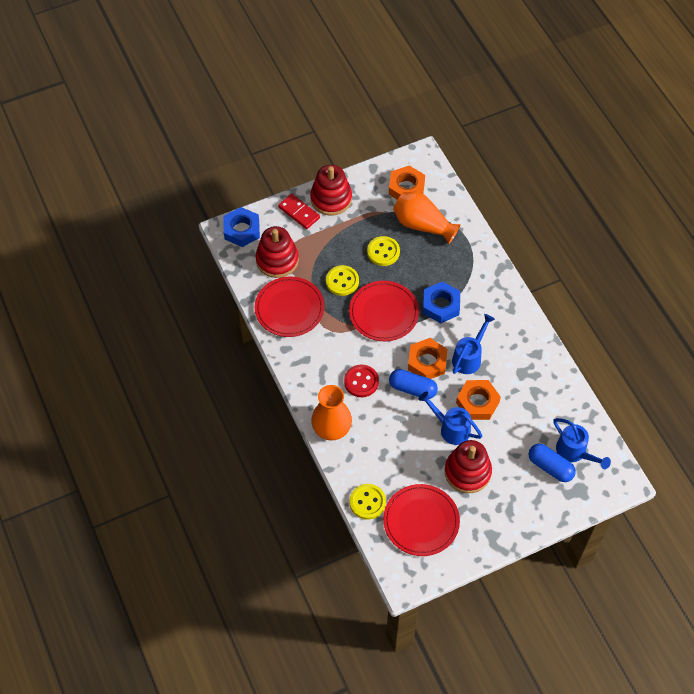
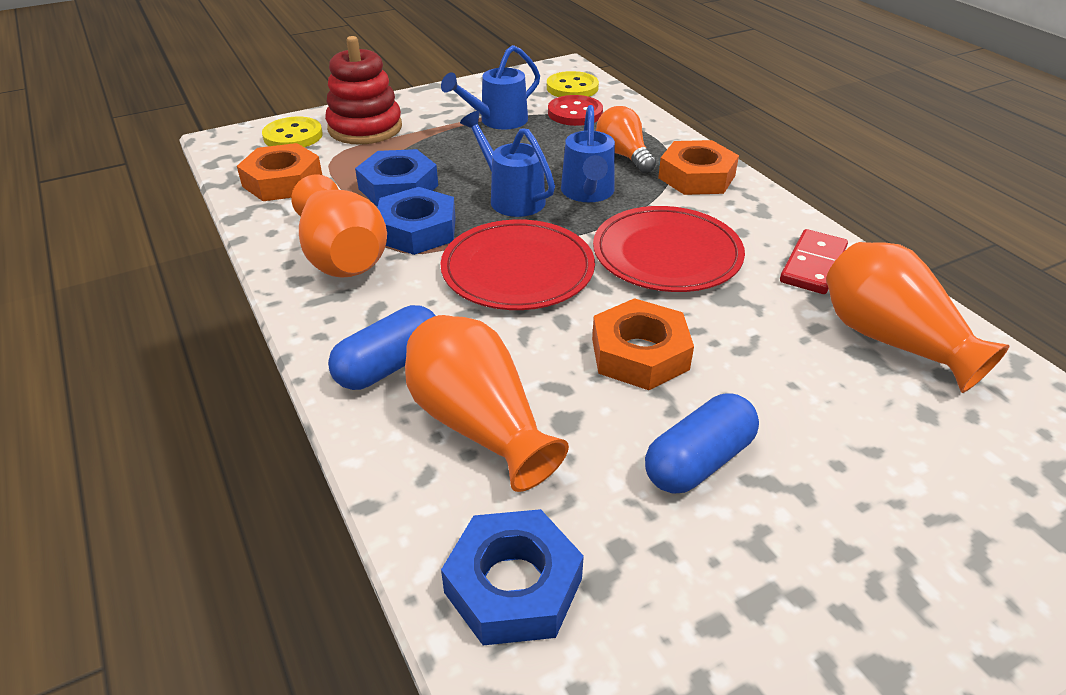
blue nut: 2 -> 3
orange light bulb: 0 -> 1
orange vase: 2 -> 3
red plate: 3 -> 2
red stacking toy: 3 -> 1
yellow button: 3 -> 2

